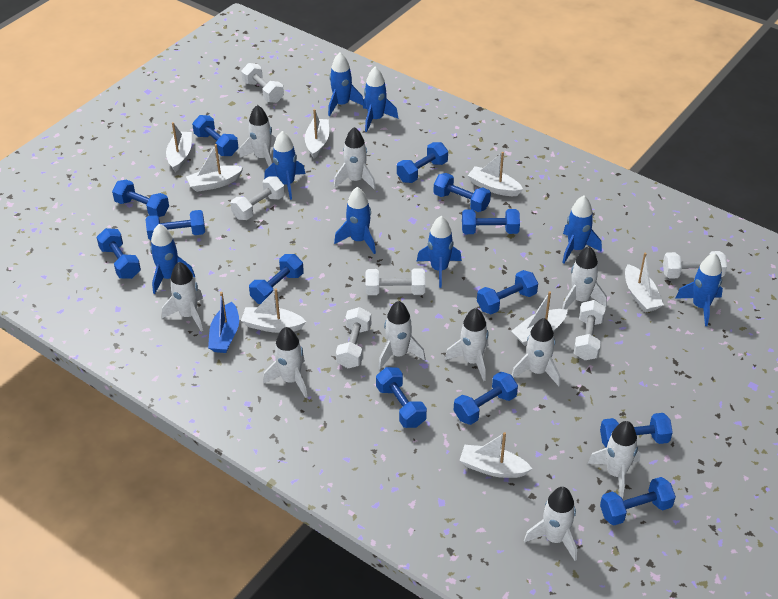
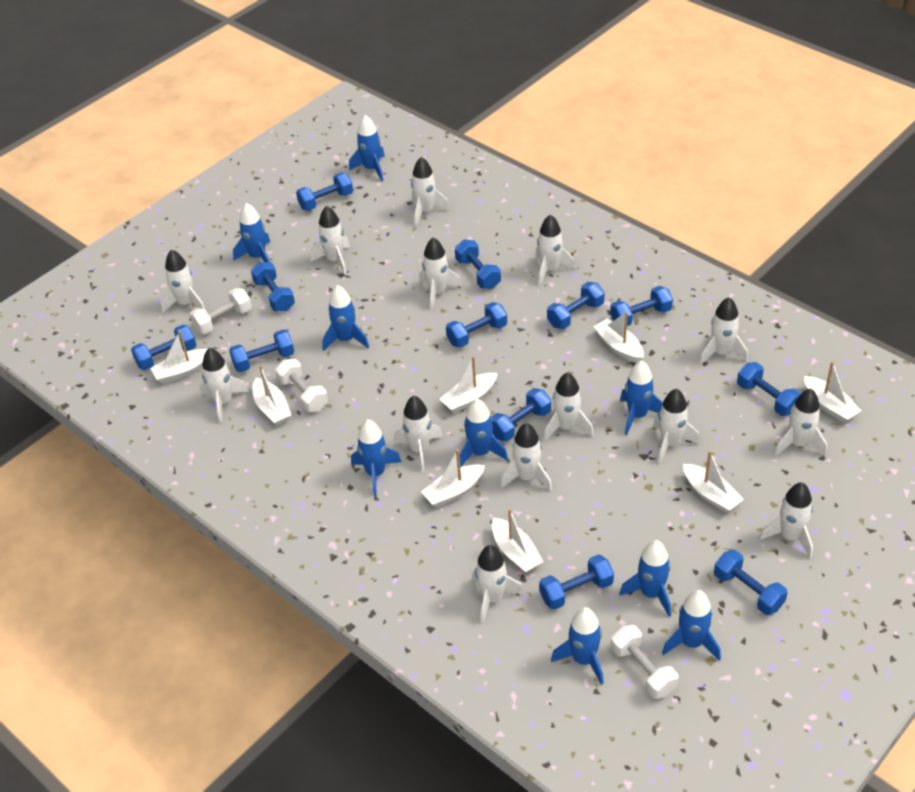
blue boat: 1 -> 0
blue dumbbell: 13 -> 12
blue rocket: 8 -> 9
white dumbbell: 6 -> 3
white rocket: 10 -> 14

